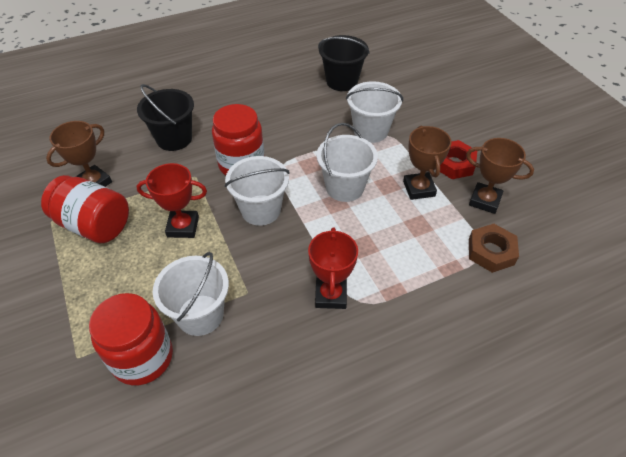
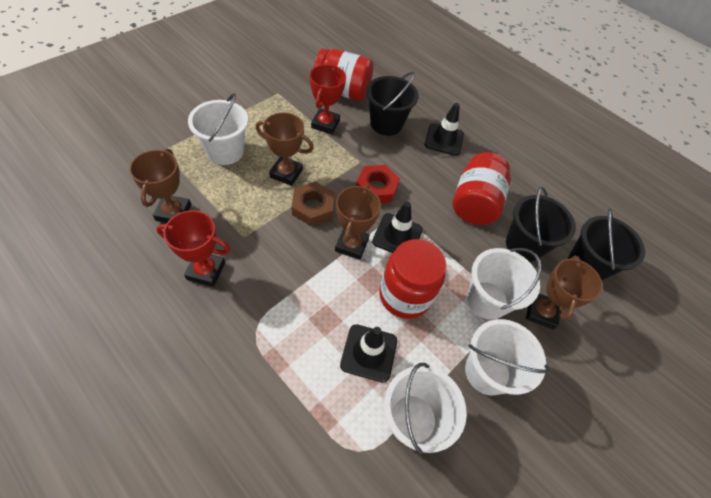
black bucket: 2 -> 3
black traffic cone: 0 -> 3
brown trophy: 3 -> 4

